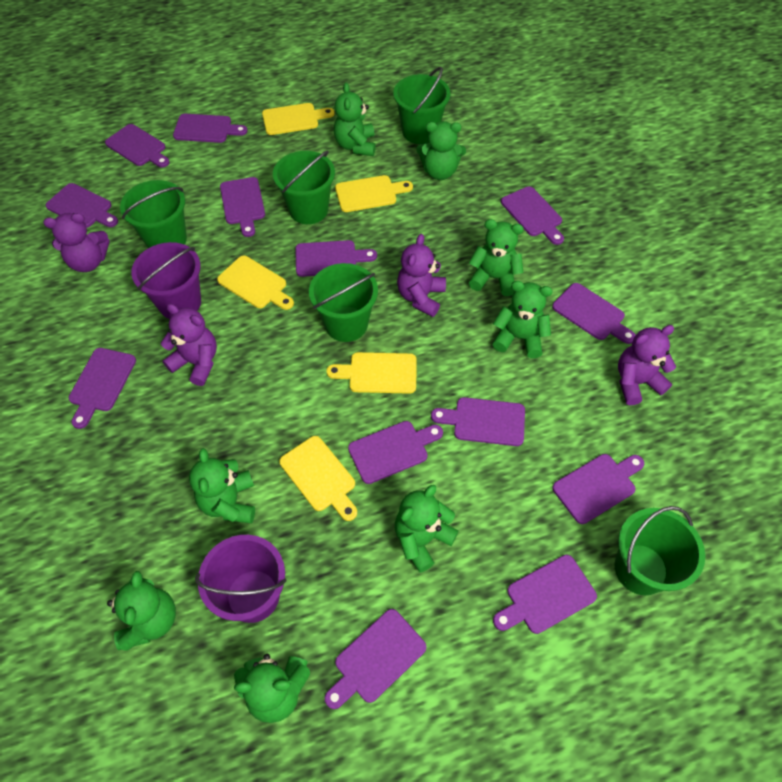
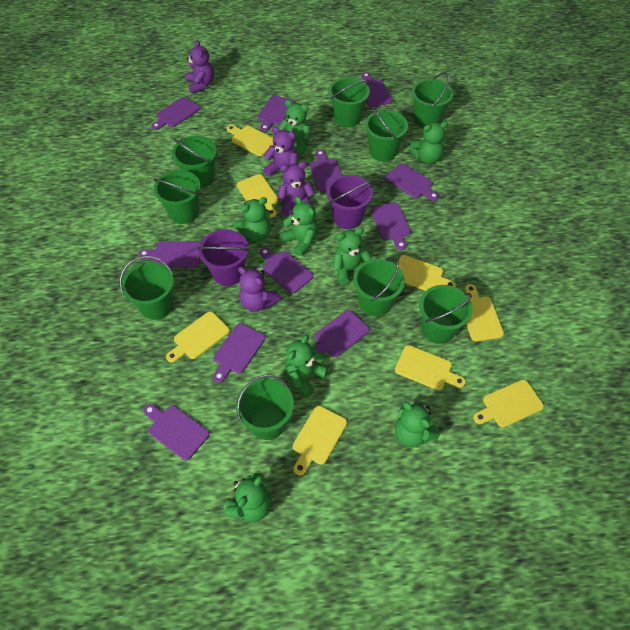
green bucket: 5 -> 9
purple cutting board: 13 -> 11
yellow cutting board: 5 -> 8

